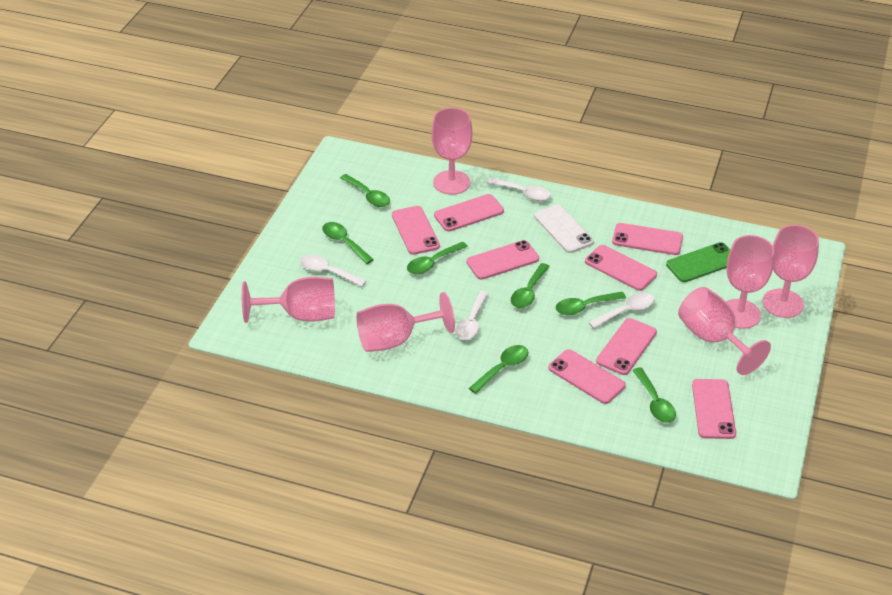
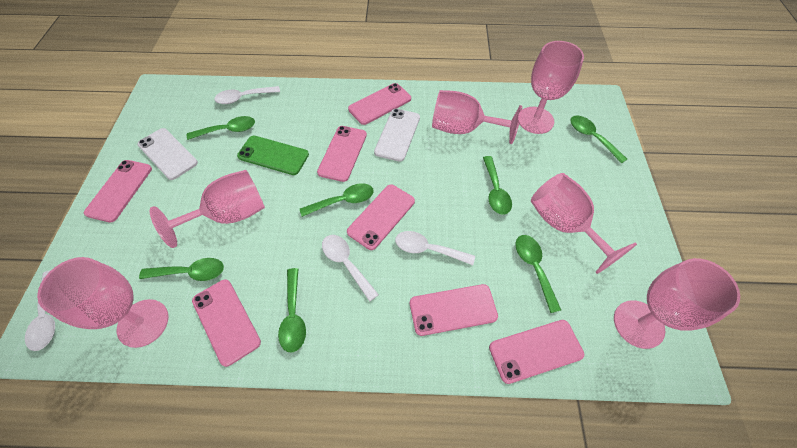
pink phone: 8 -> 7
white phone: 1 -> 2

